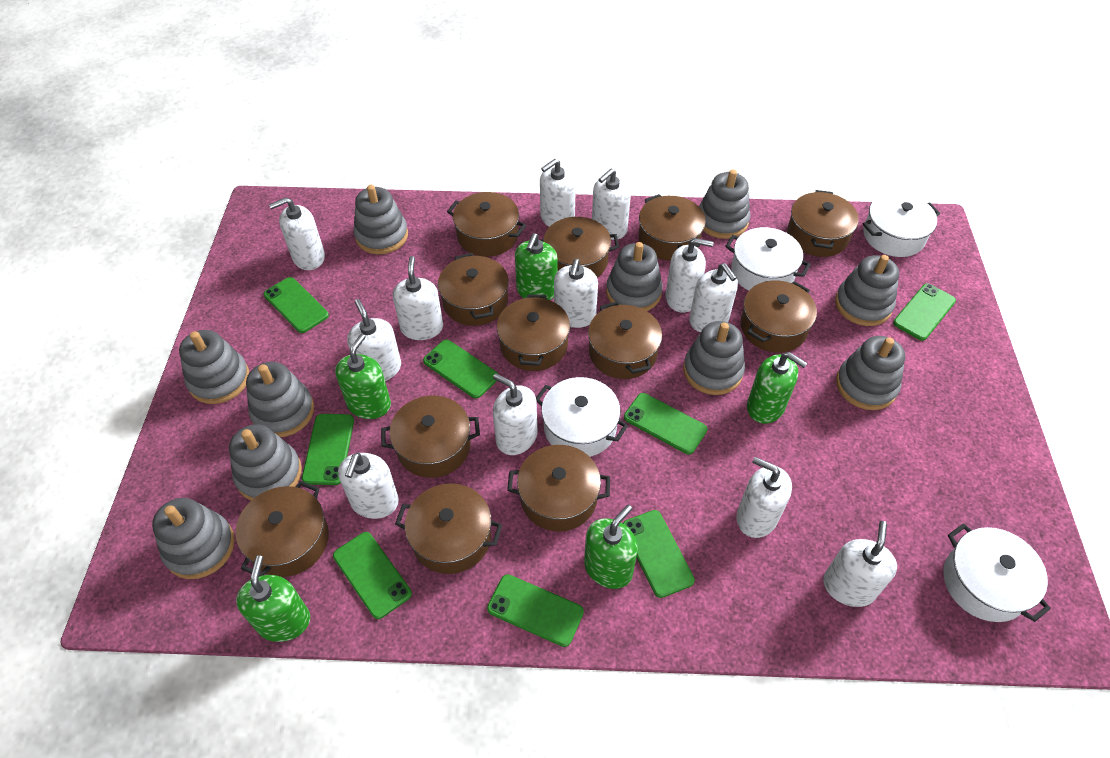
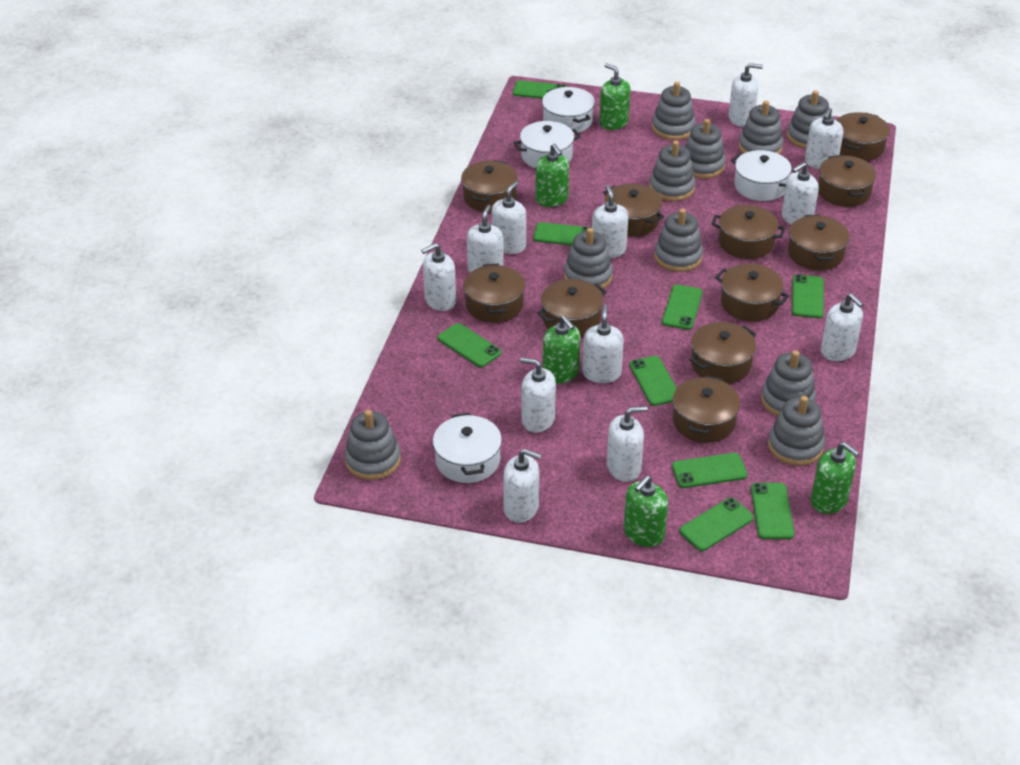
brown pot: 12 -> 11
green phone: 8 -> 9

